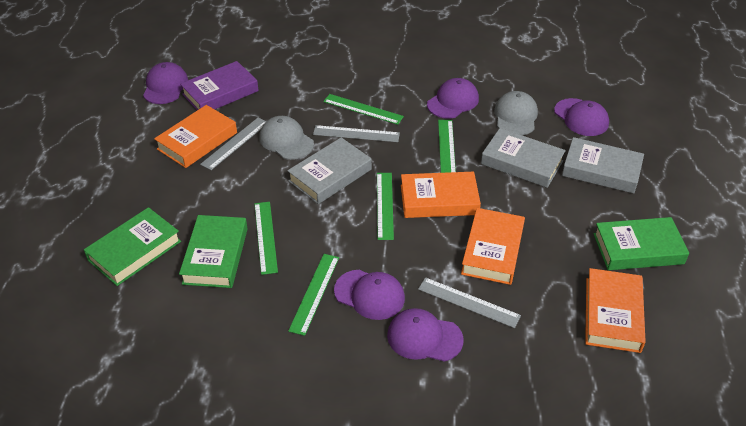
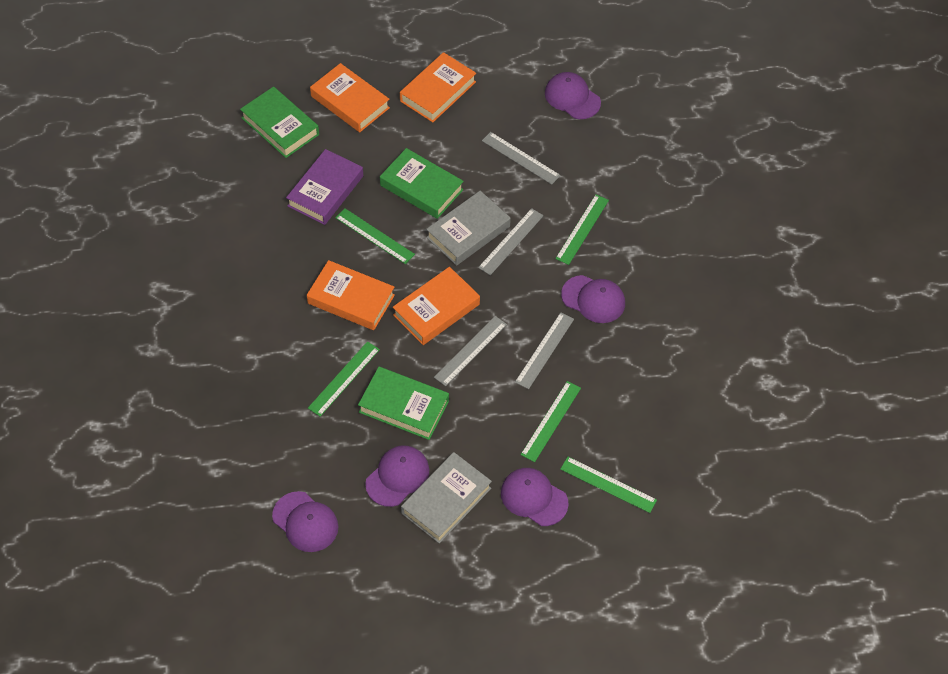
grey book: 3 -> 2
grey cap: 2 -> 0
grey ruler: 3 -> 4

